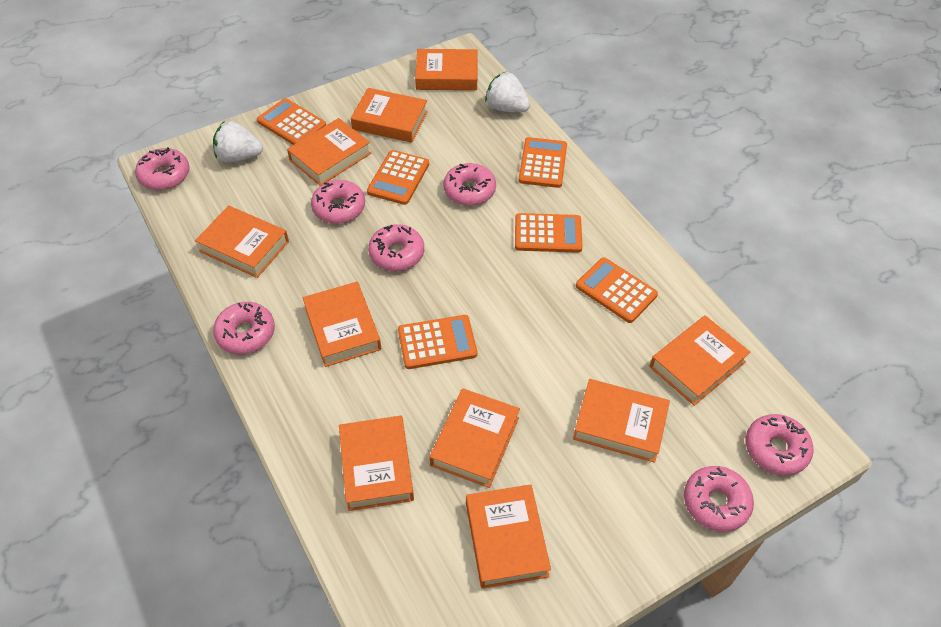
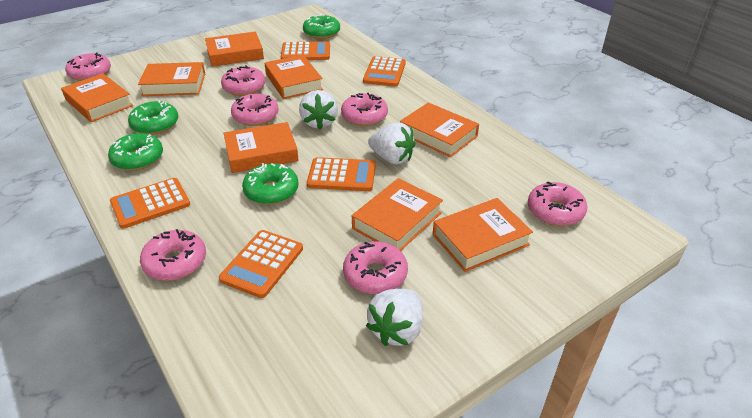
green donut: 0 -> 4
orange book: 10 -> 8
orange calculator: 6 -> 5
white strawberry: 2 -> 3

